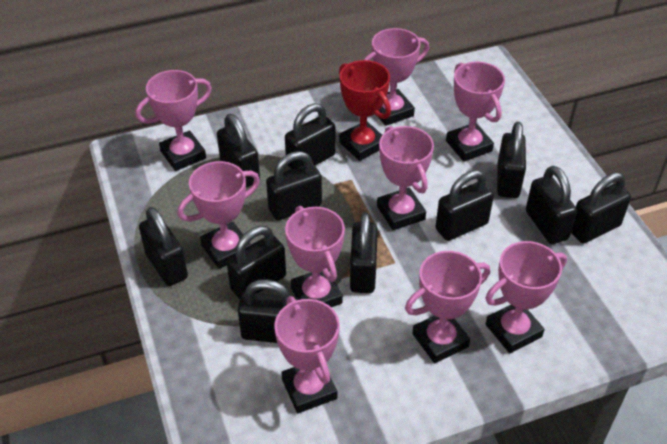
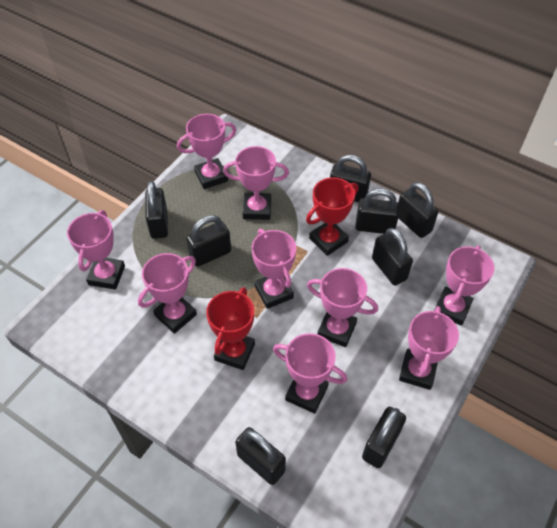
black padlock: 11 -> 8
red trophy: 1 -> 2

